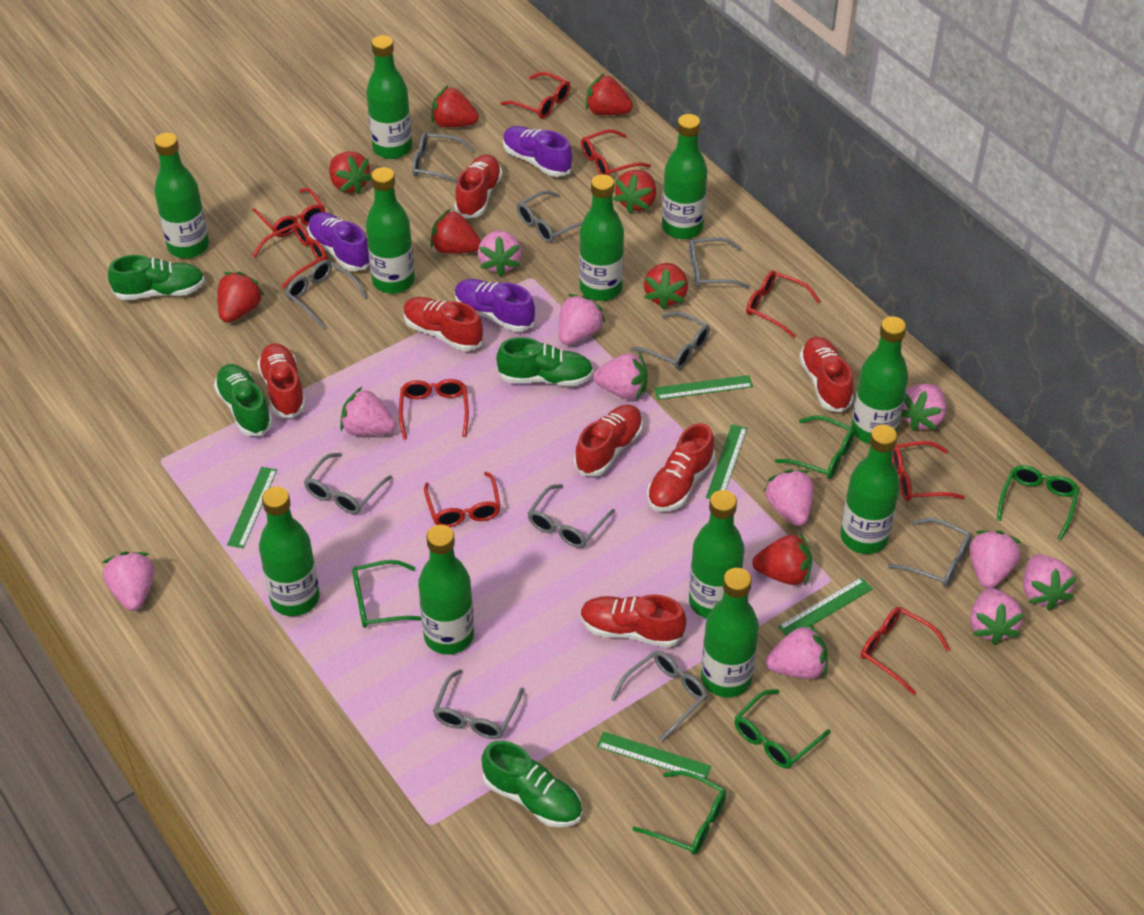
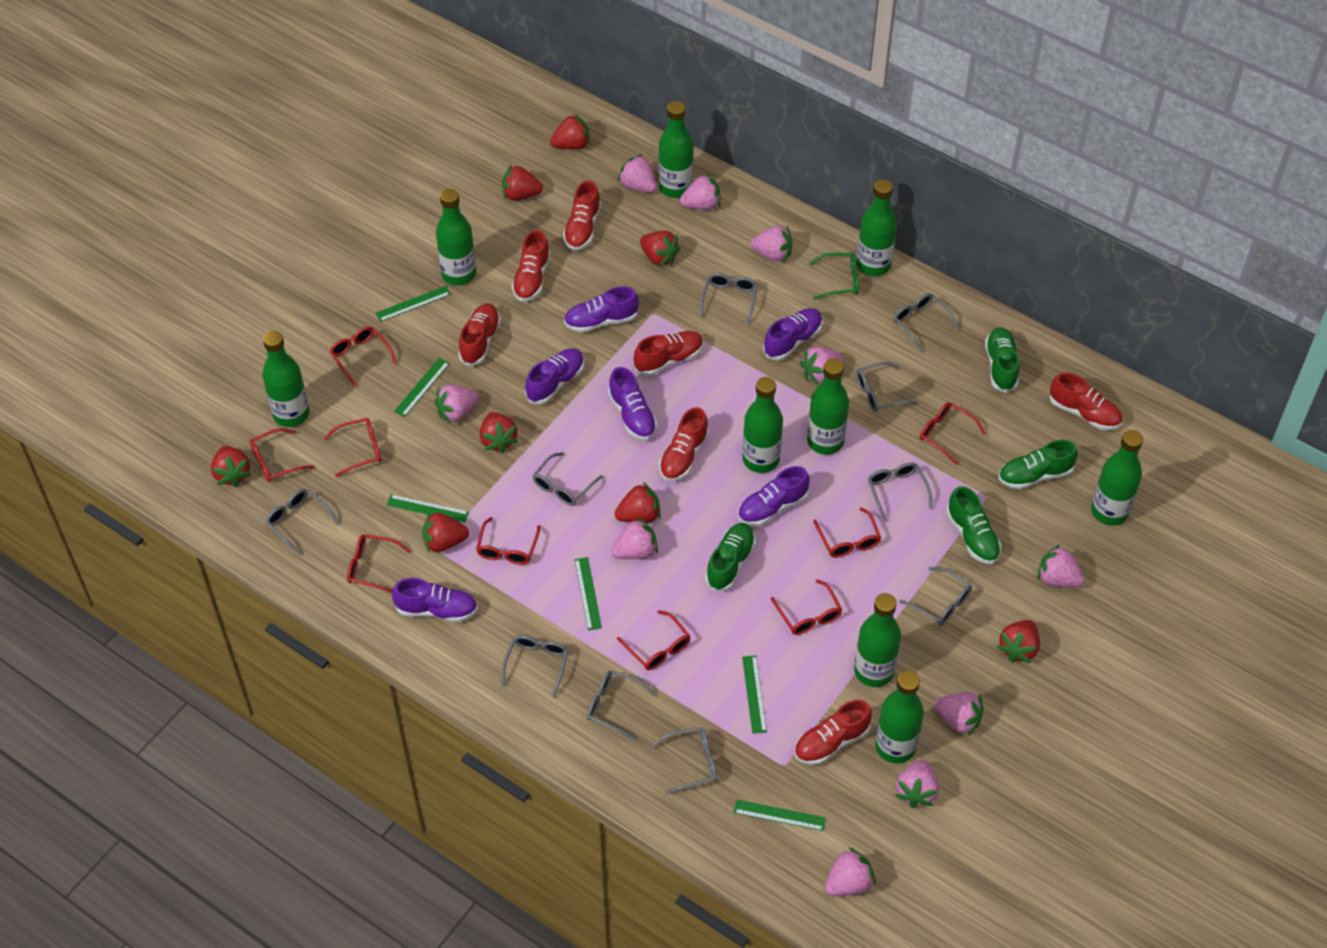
green bottle: 11 -> 9
green glasses: 5 -> 1
green ruler: 5 -> 6
pink strawberry: 11 -> 10
purple shoe: 3 -> 6

